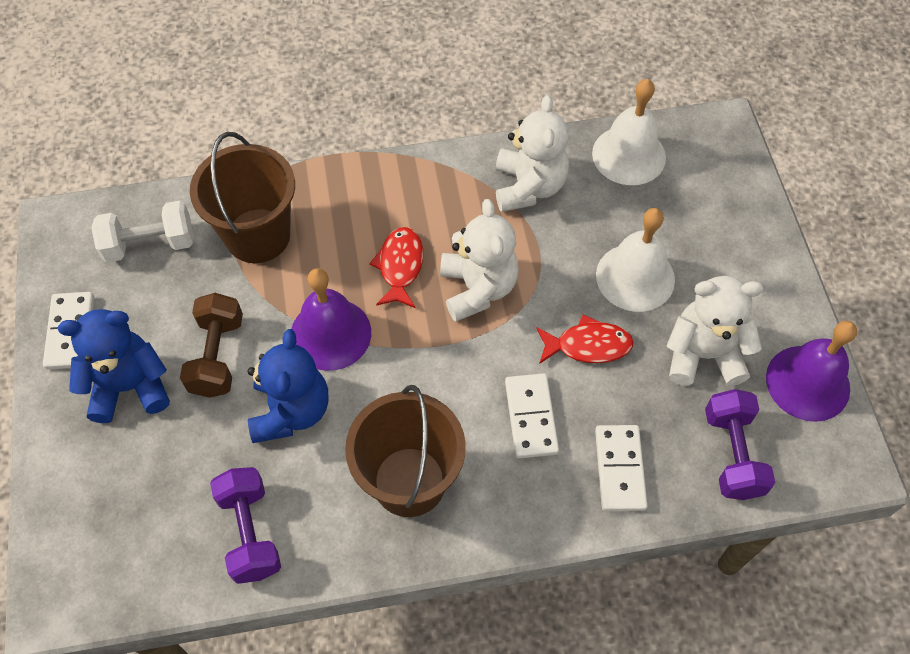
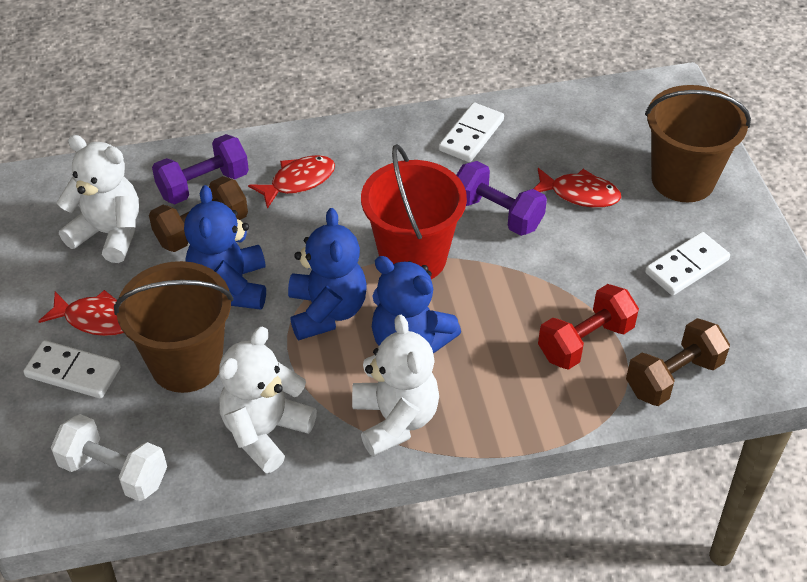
blue teddy bear: 2 -> 3
brown dumbbell: 1 -> 2
purple bell: 2 -> 0
red bucket: 0 -> 1
red dumbbell: 0 -> 1
red fish: 2 -> 3
white bell: 2 -> 0

